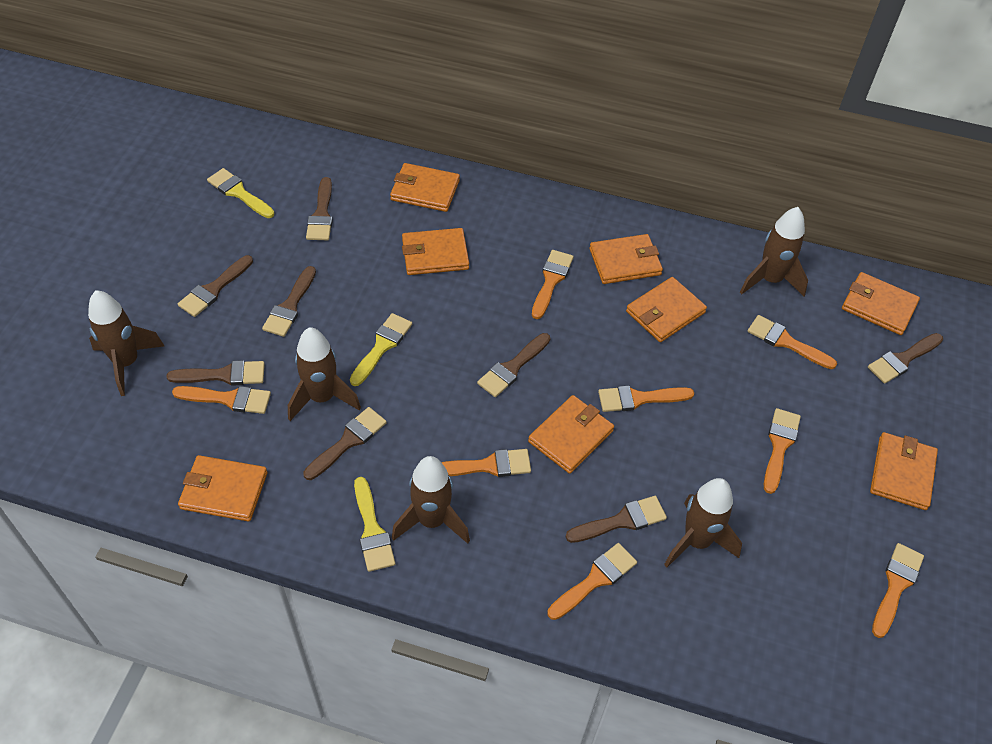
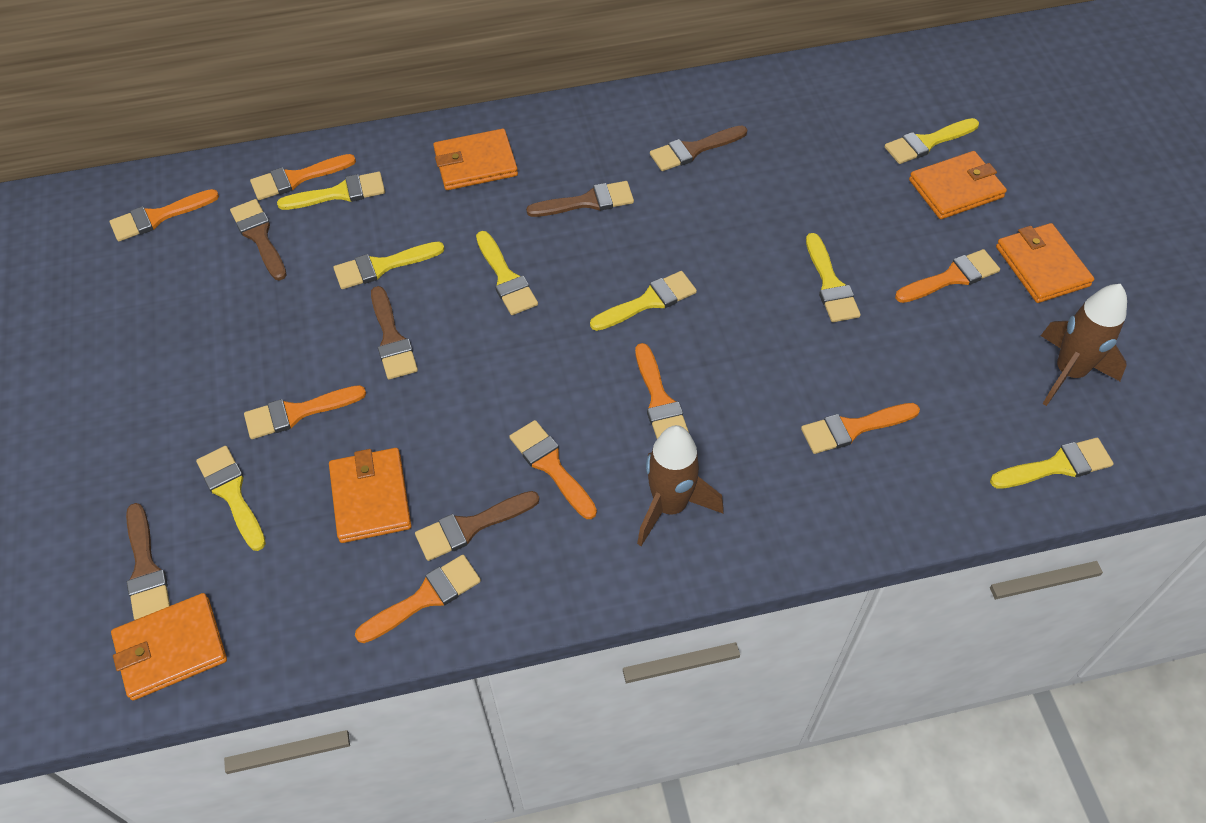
brown brush: 8 -> 6
brown rocket: 5 -> 2
orange wallet: 8 -> 5
yellow brush: 3 -> 8

